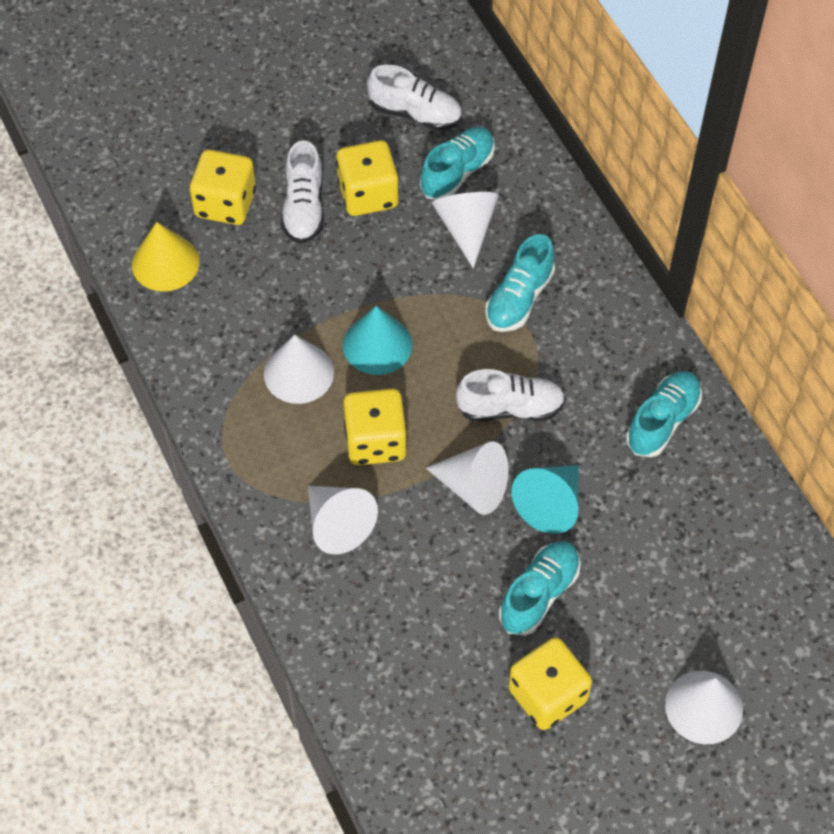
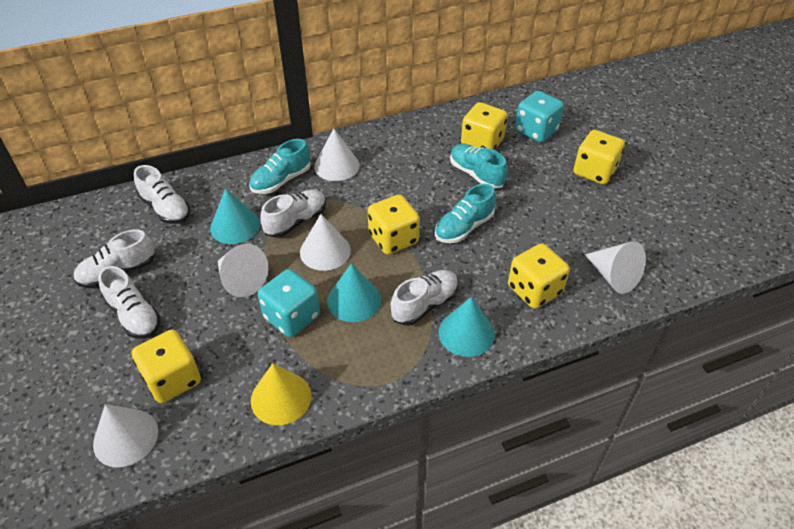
turquoise cone: 2 -> 3
turquoise dice: 0 -> 2
turquoise shoe: 4 -> 3
white shoe: 3 -> 5
yellow dice: 4 -> 5

